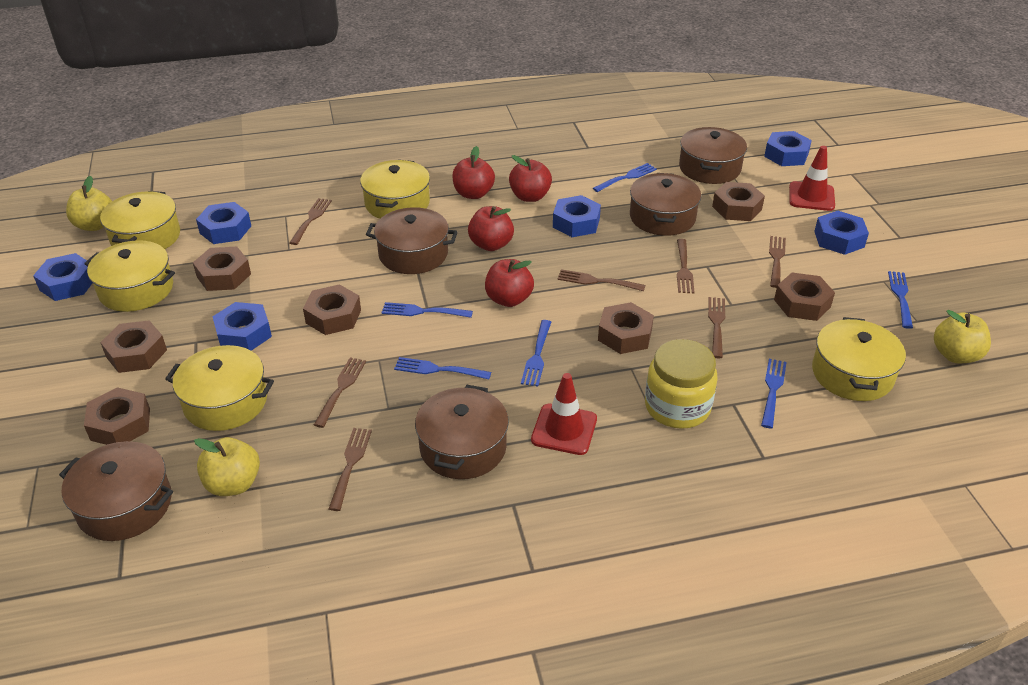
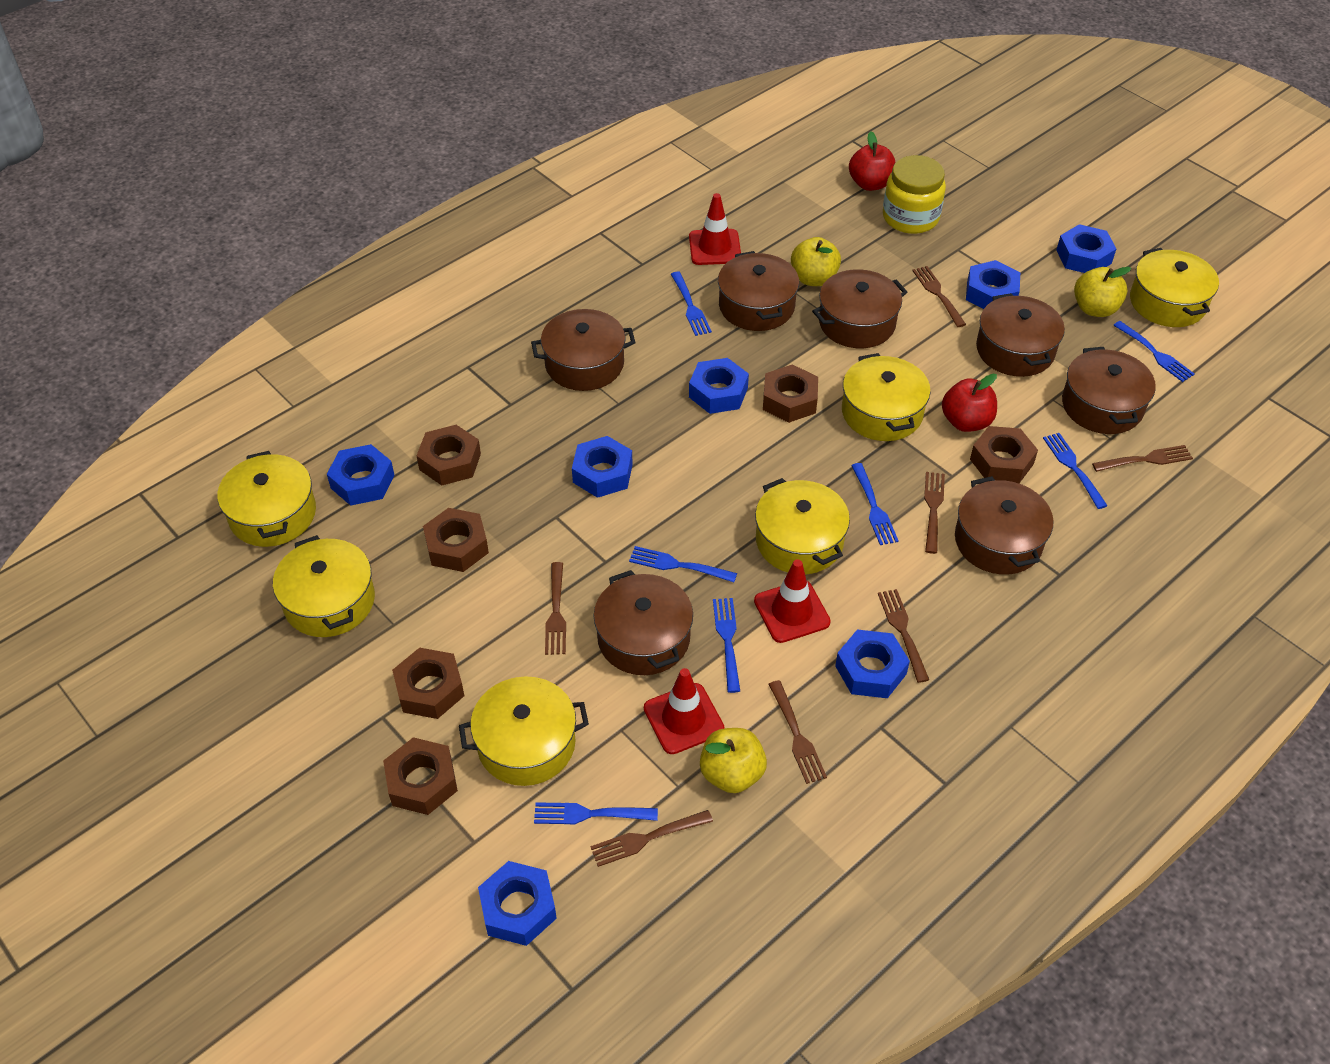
blue fork: 6 -> 7
blue nut: 6 -> 7
brown nut: 7 -> 6
brown pot: 5 -> 7
red apple: 4 -> 2
red traffic cone: 2 -> 3
yellow pot: 5 -> 6

